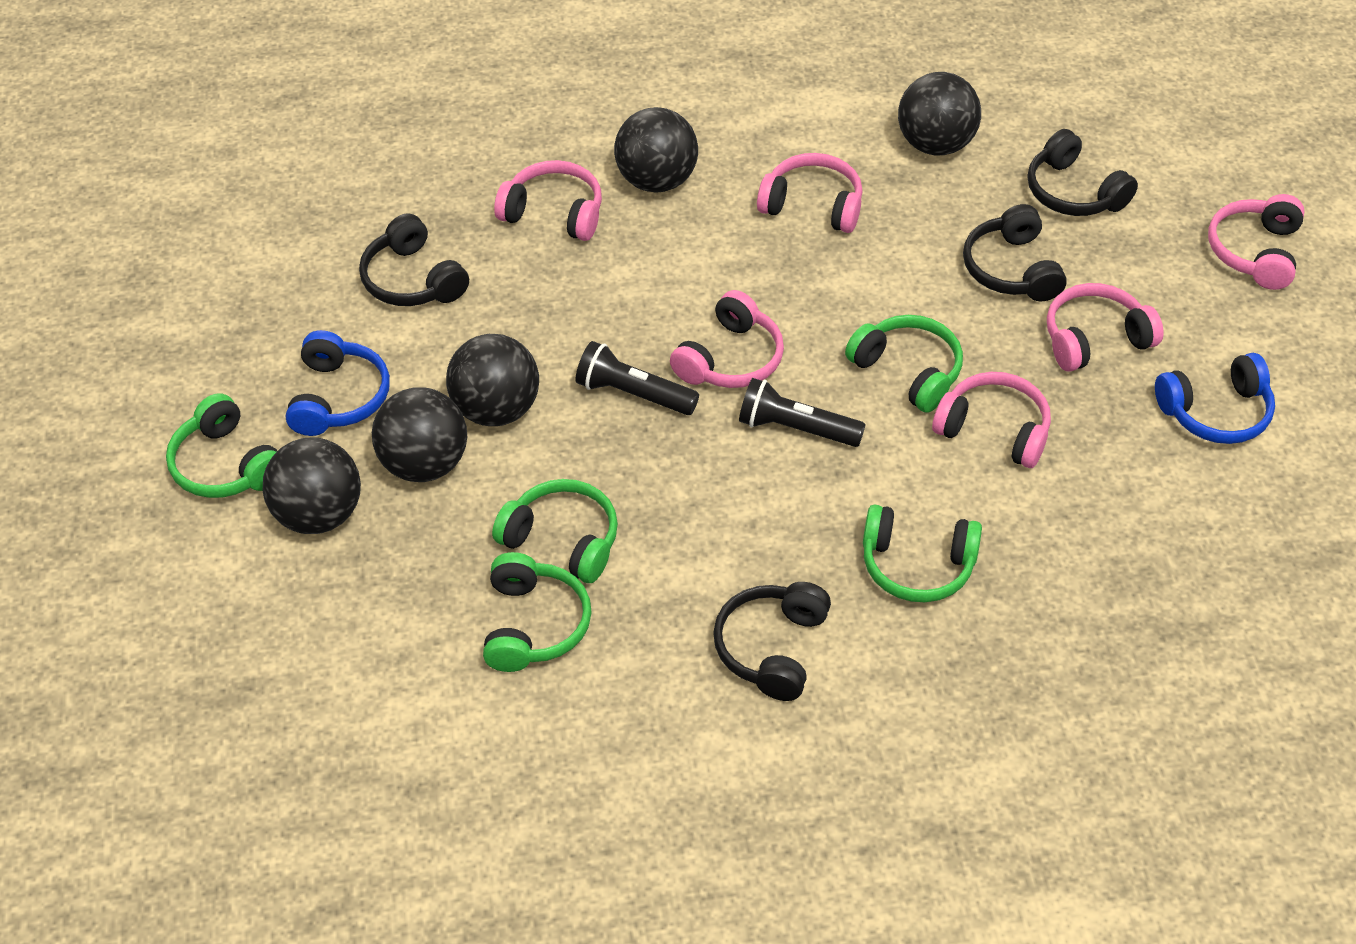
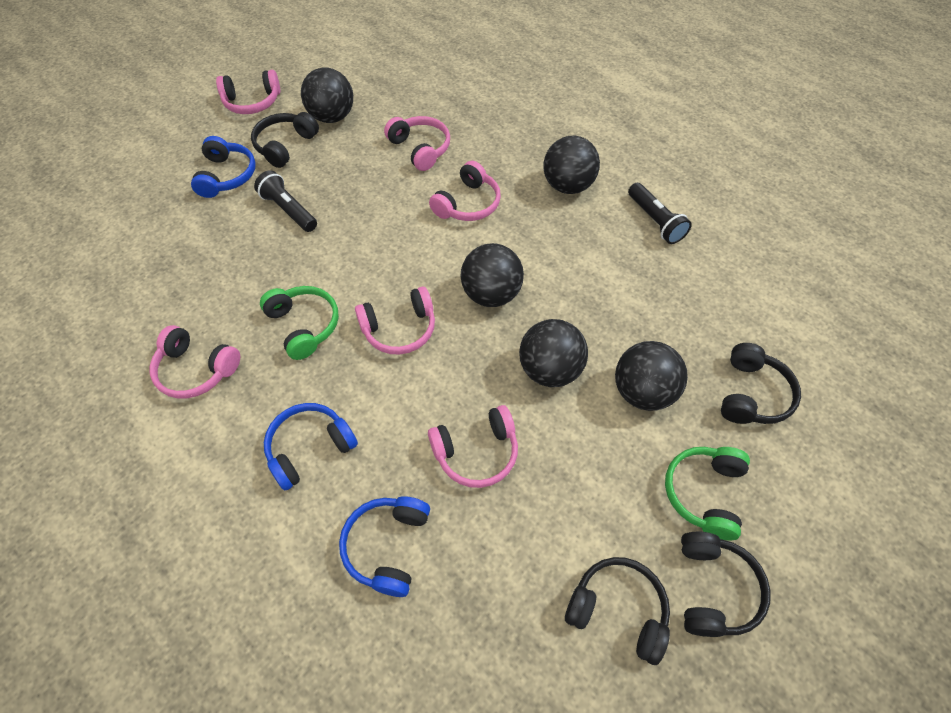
blue headphones: 2 -> 3
green headphones: 5 -> 2

